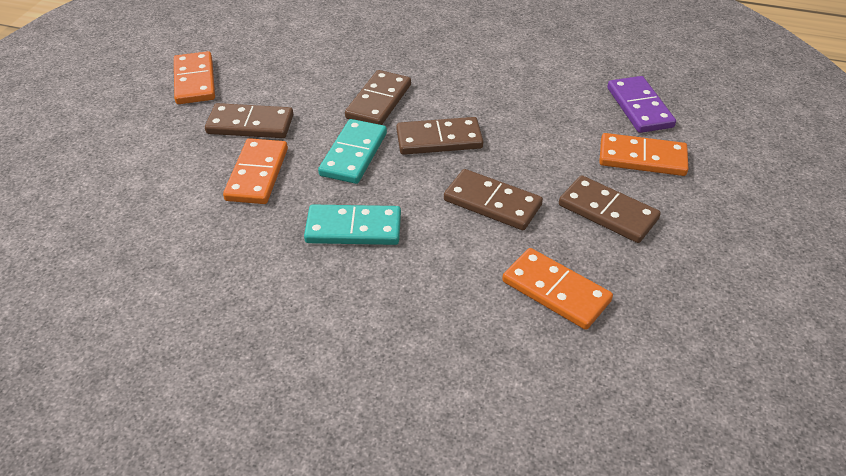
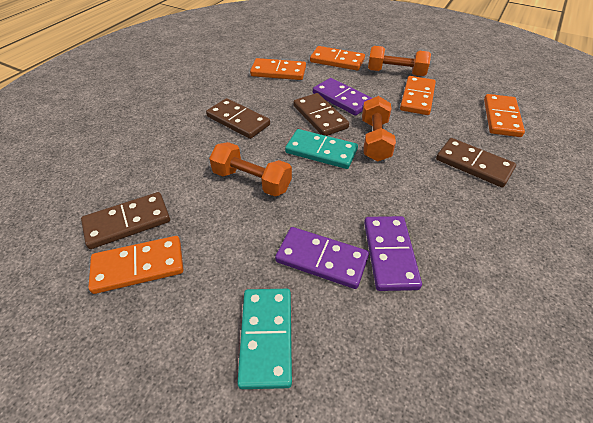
brown domino: 5 -> 4
orange domino: 4 -> 5
orange dumbbell: 0 -> 3
purple domino: 1 -> 3

